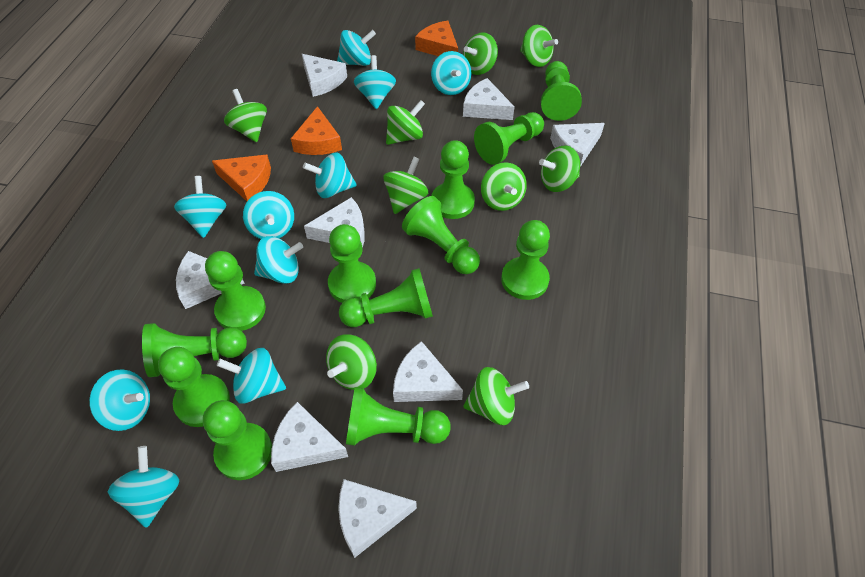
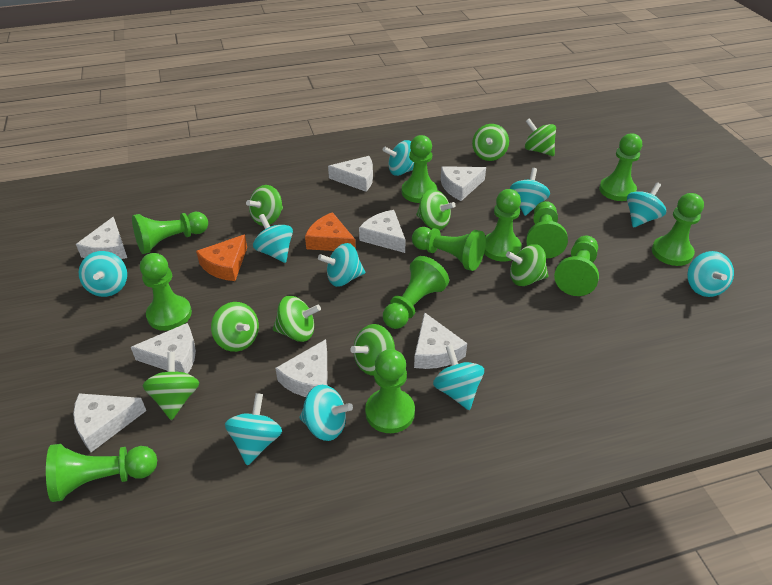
orange cheese: 3 -> 2

